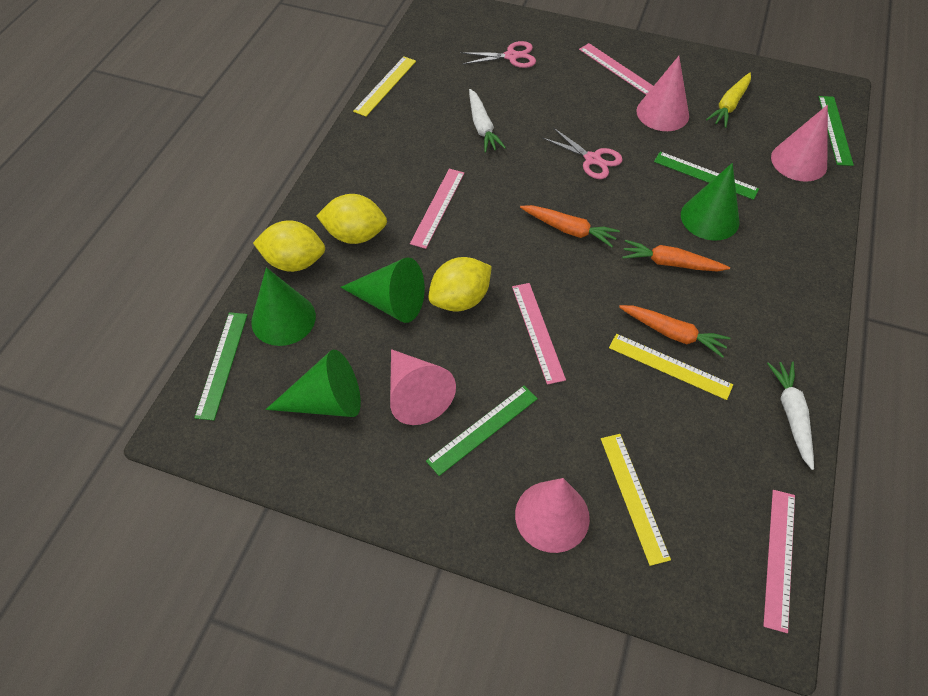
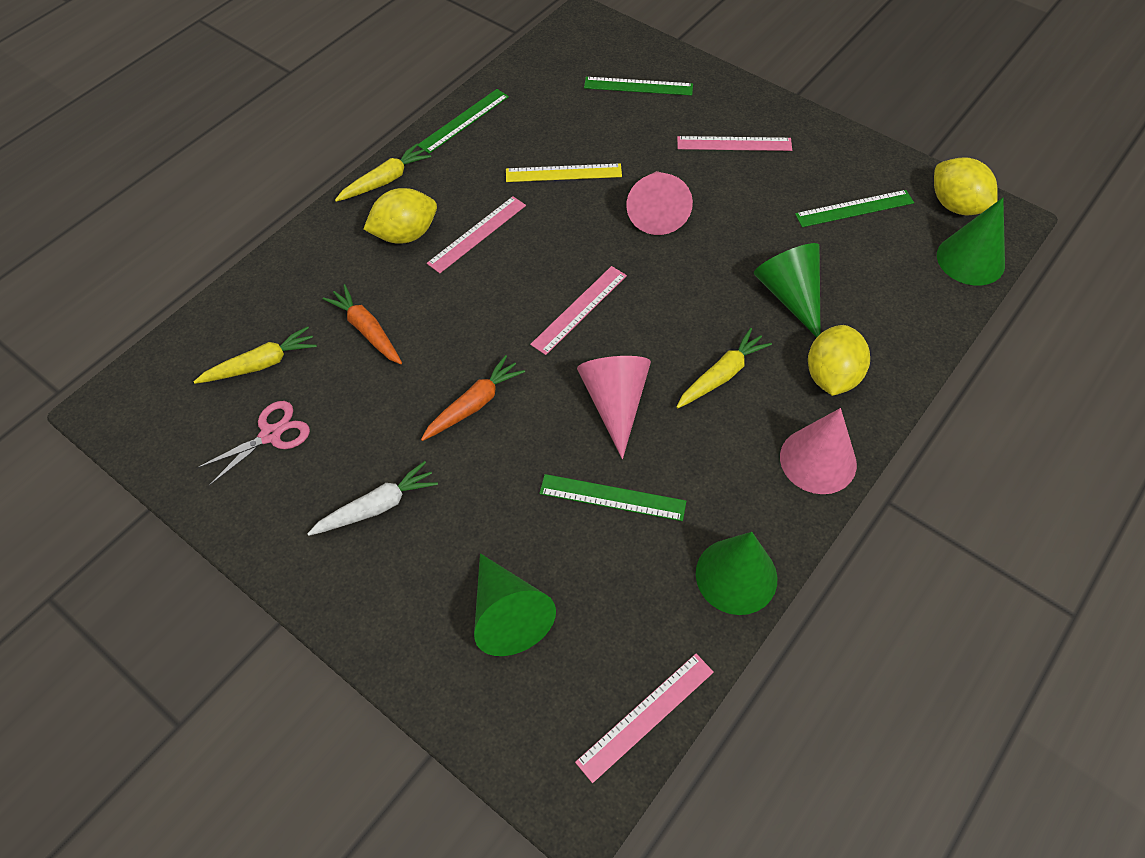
orange carrot: 3 -> 2
pink cone: 4 -> 3
pink scissors: 2 -> 1
white carrot: 2 -> 1
yellow carrot: 1 -> 3
yellow ruler: 3 -> 1

